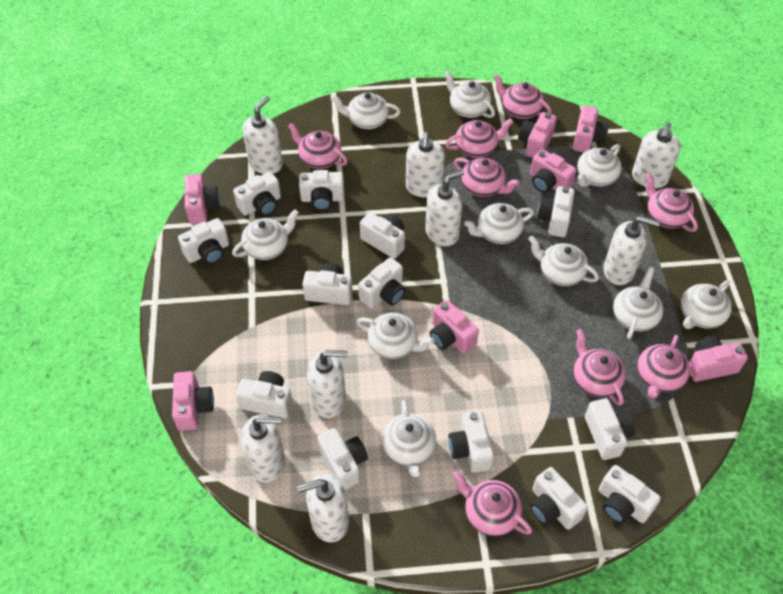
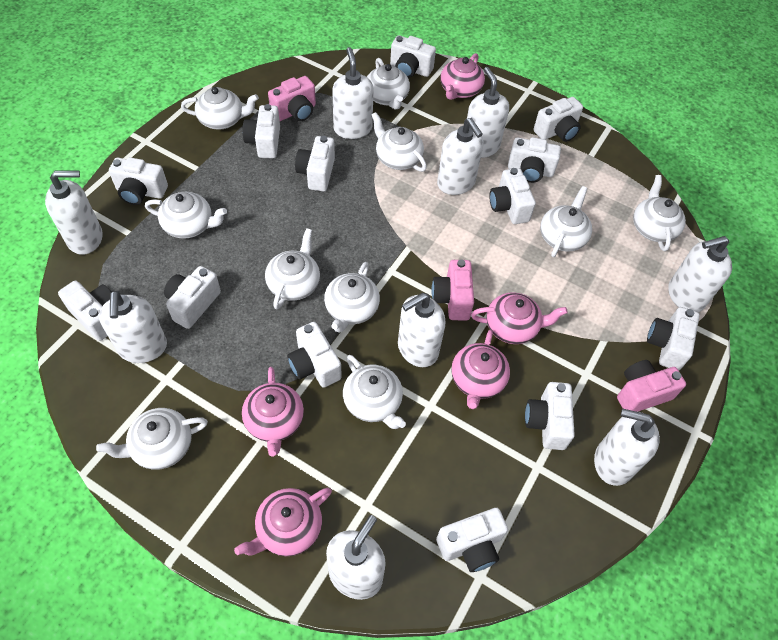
pink camera: 7 -> 3
pink teapot: 8 -> 5
white soap dispenser: 8 -> 9

